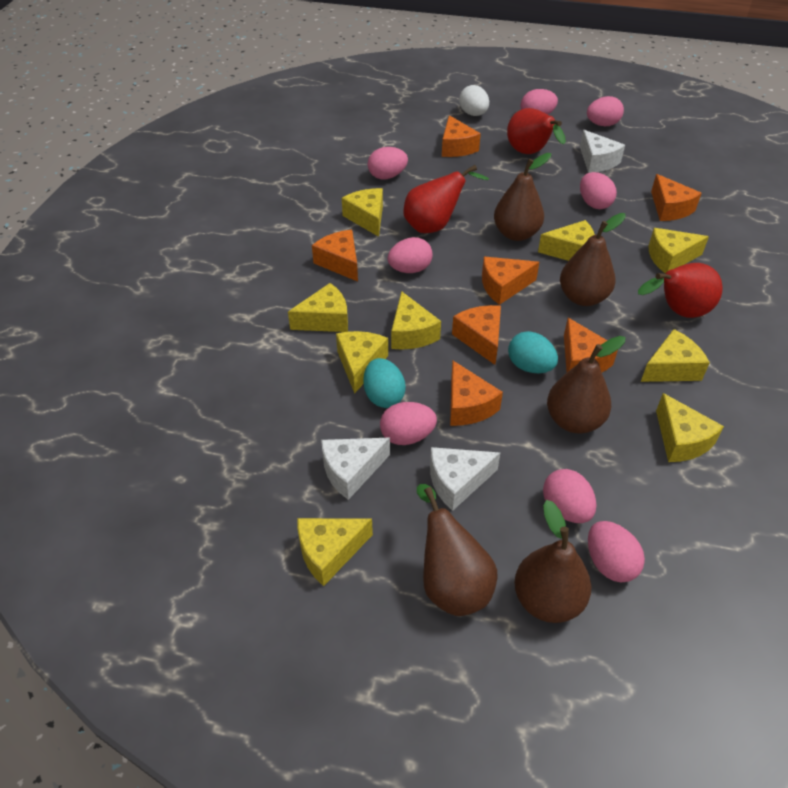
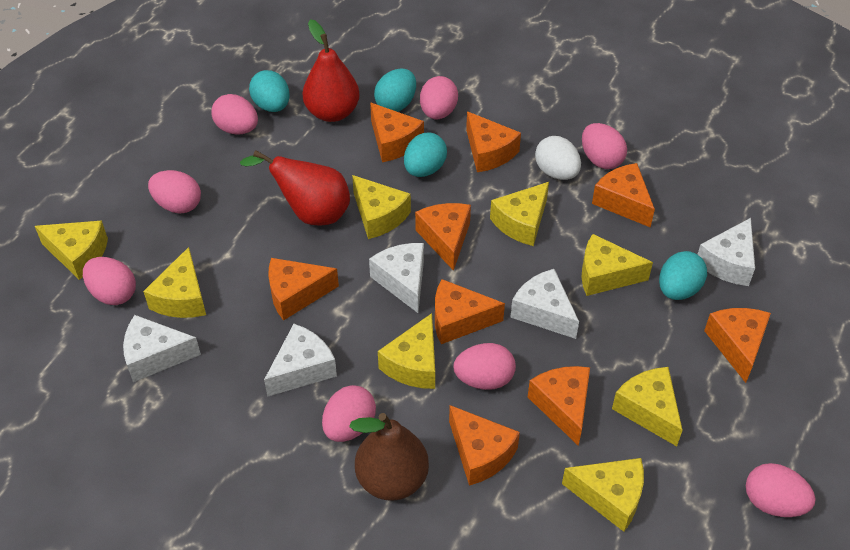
brown pear: 5 -> 1
orange cheese: 7 -> 9
red pear: 3 -> 2
turquoise egg: 2 -> 4
white cheese: 3 -> 5
yellow cheese: 9 -> 8

